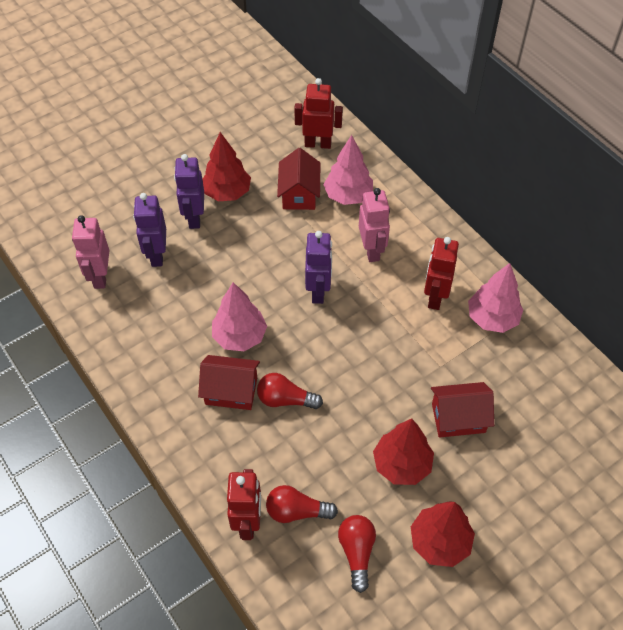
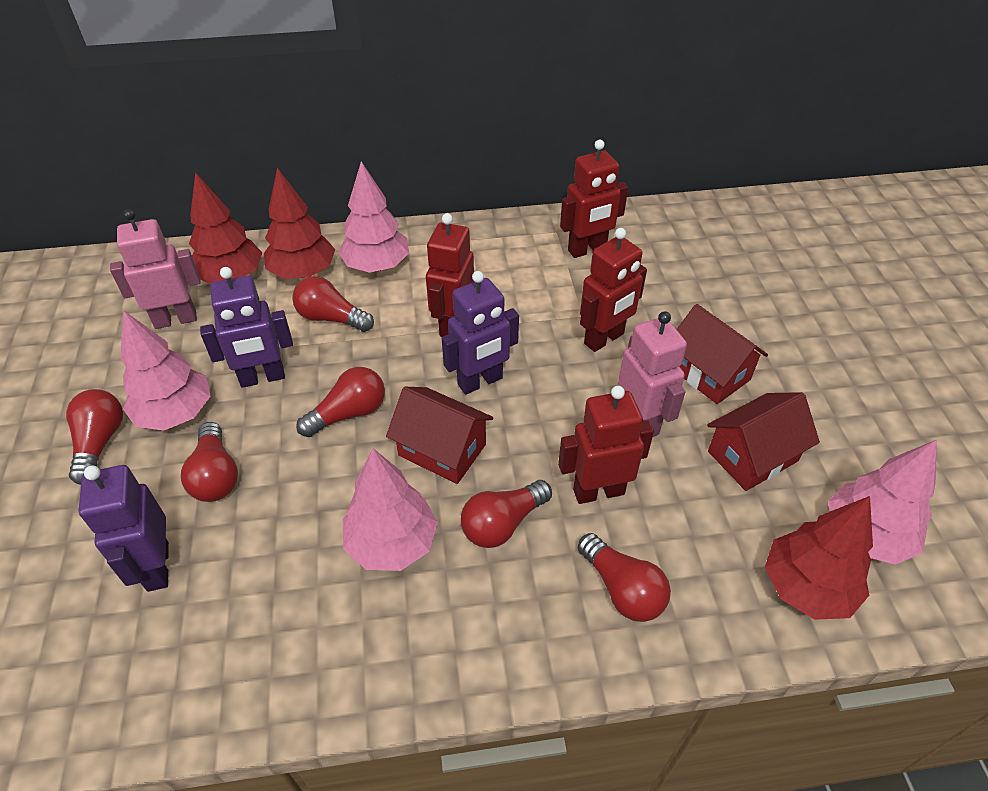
pink tree: 3 -> 4
red light bulb: 3 -> 6
red robot: 3 -> 4

